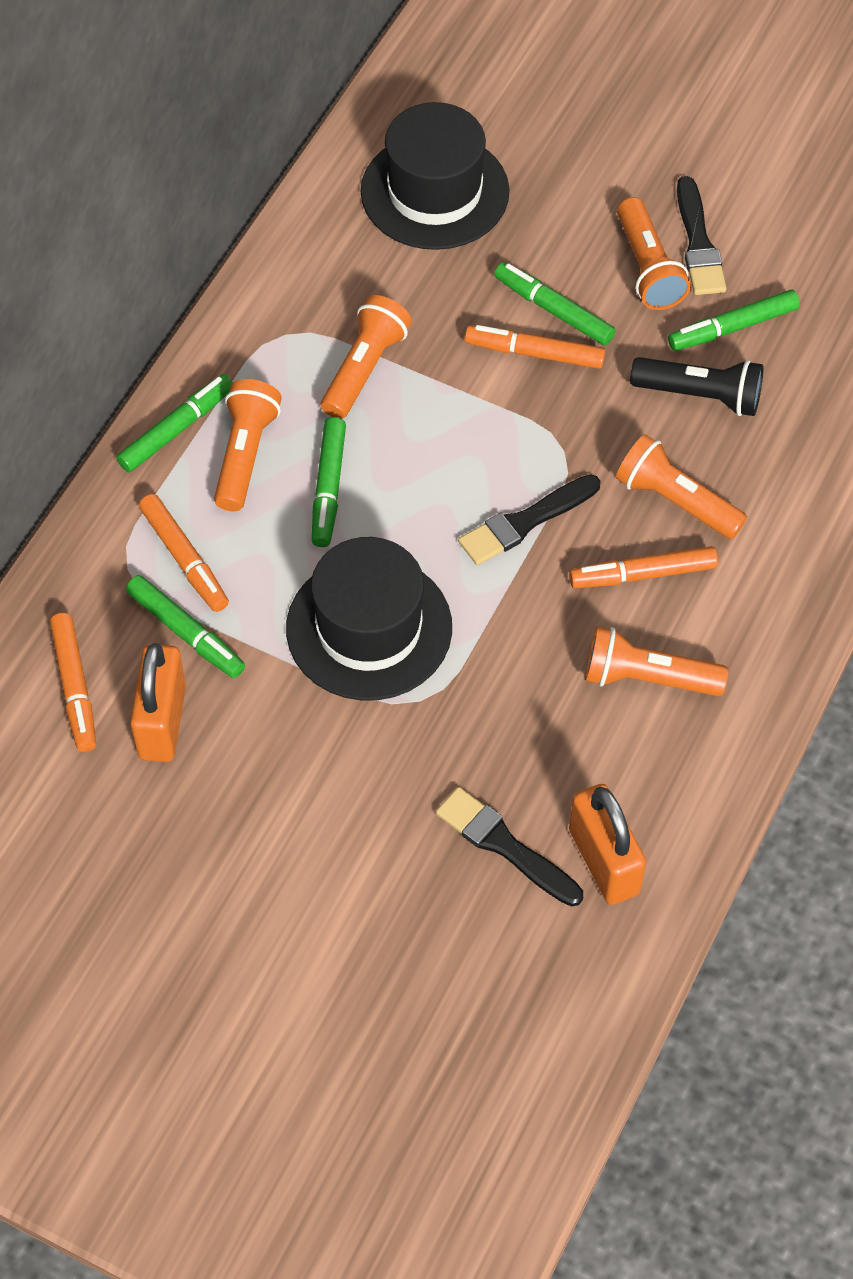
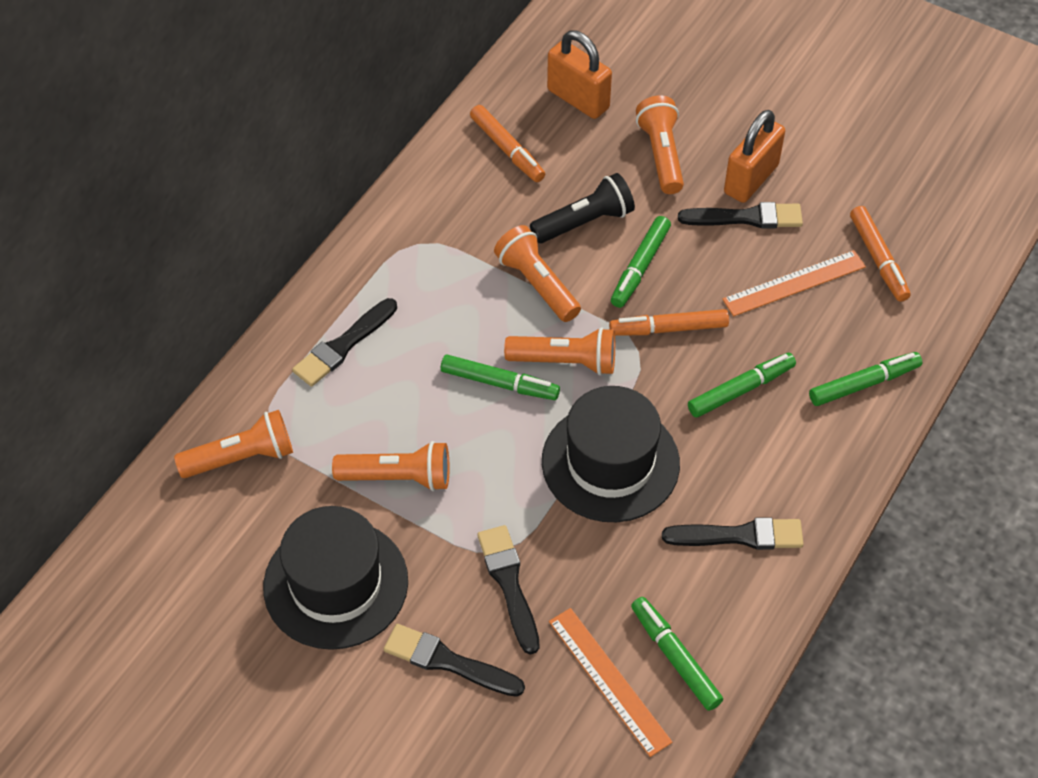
black brush: 3 -> 5
orange marker: 4 -> 3
orange ruler: 0 -> 2

